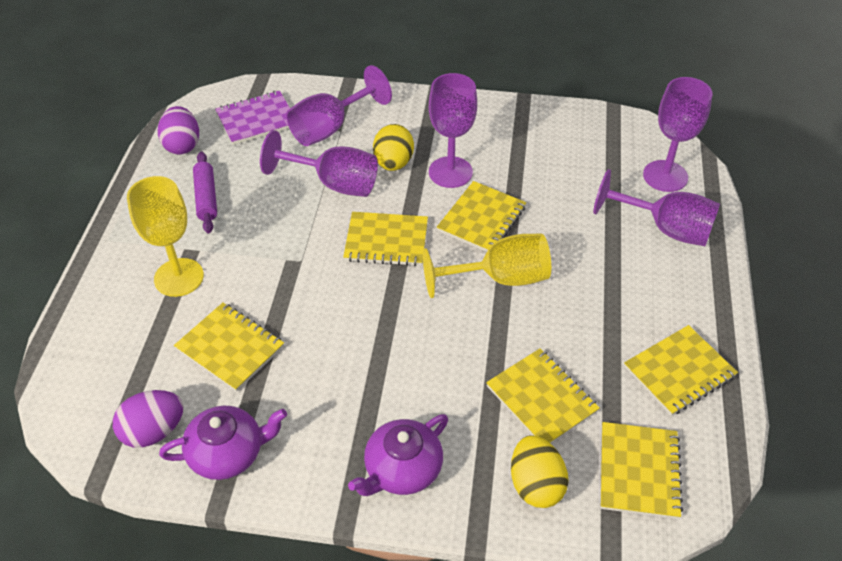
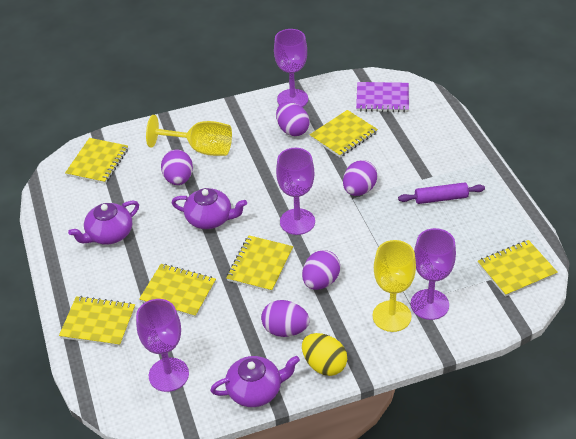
purple egg: 2 -> 5
purple goblet: 5 -> 4
purple teapot: 2 -> 3
yellow egg: 2 -> 1

